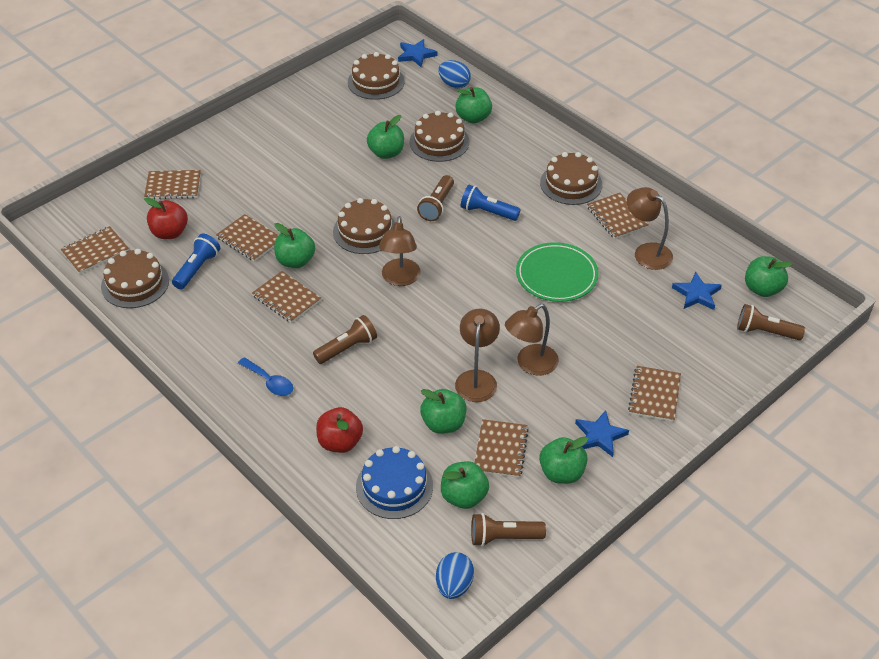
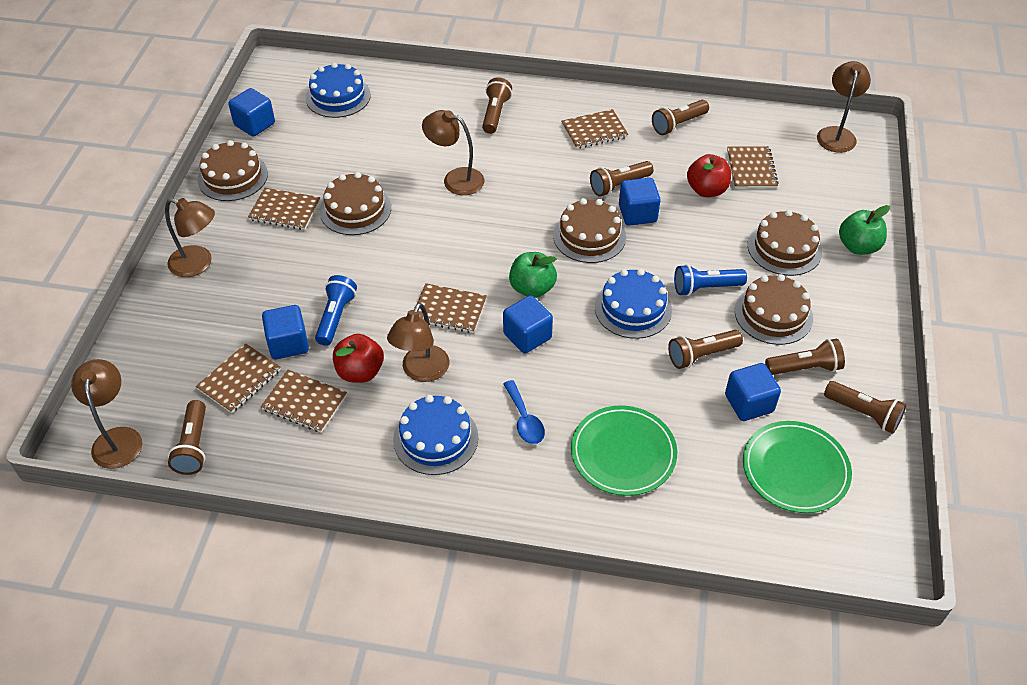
blue cake: 1 -> 3
blue cube: 0 -> 5
blue egg: 2 -> 0
blue star: 3 -> 0
brown flashlight: 4 -> 7
brown lamp: 4 -> 5
brown notebook: 7 -> 6
green apple: 7 -> 2
green plate: 1 -> 2

